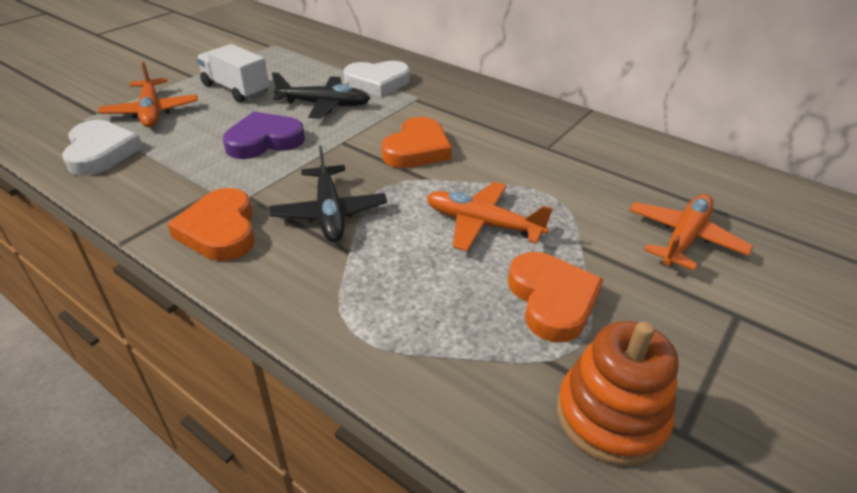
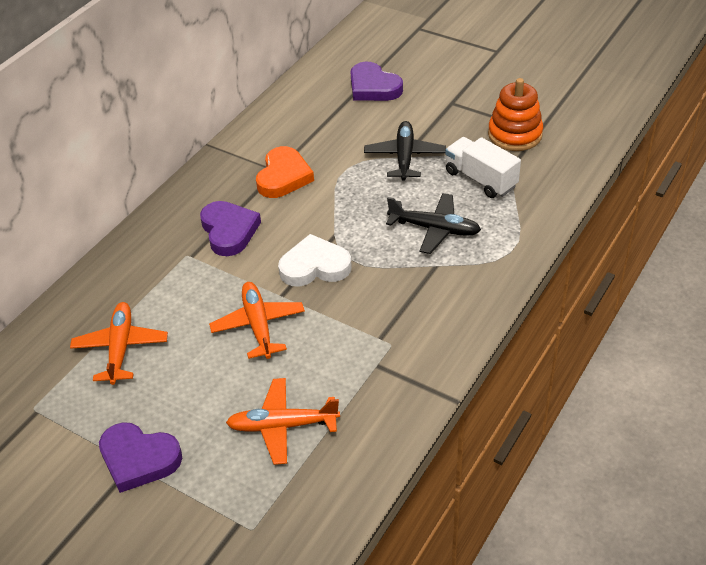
orange heart: 3 -> 1
purple heart: 1 -> 3
white heart: 2 -> 1

